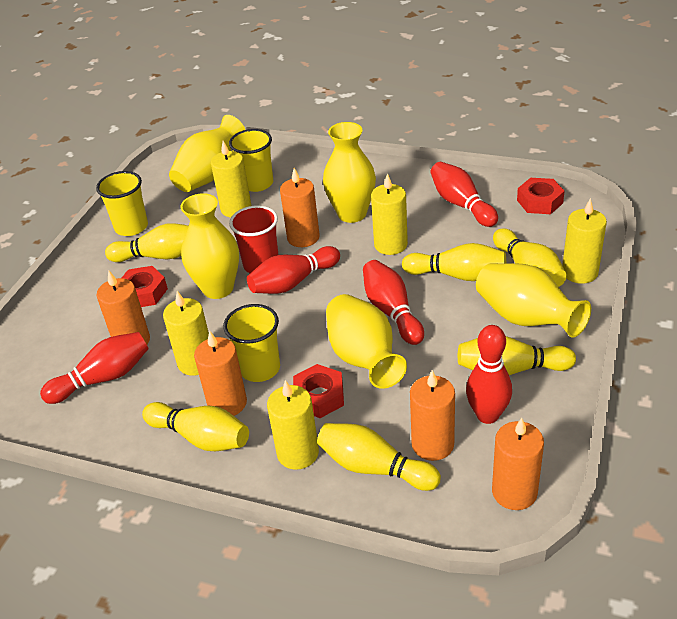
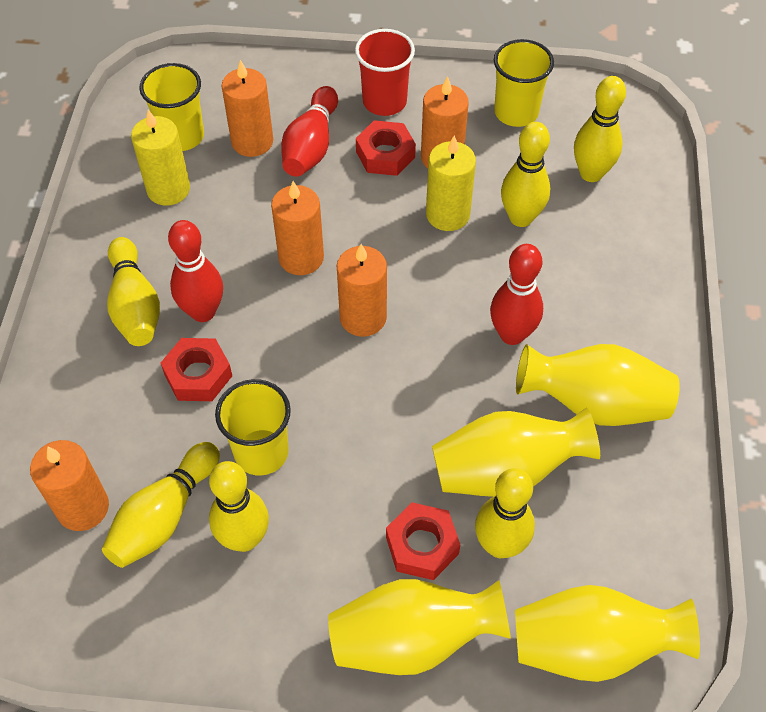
red bowling pin: 5 -> 3
yellow candle: 5 -> 2
yellow vase: 5 -> 4

